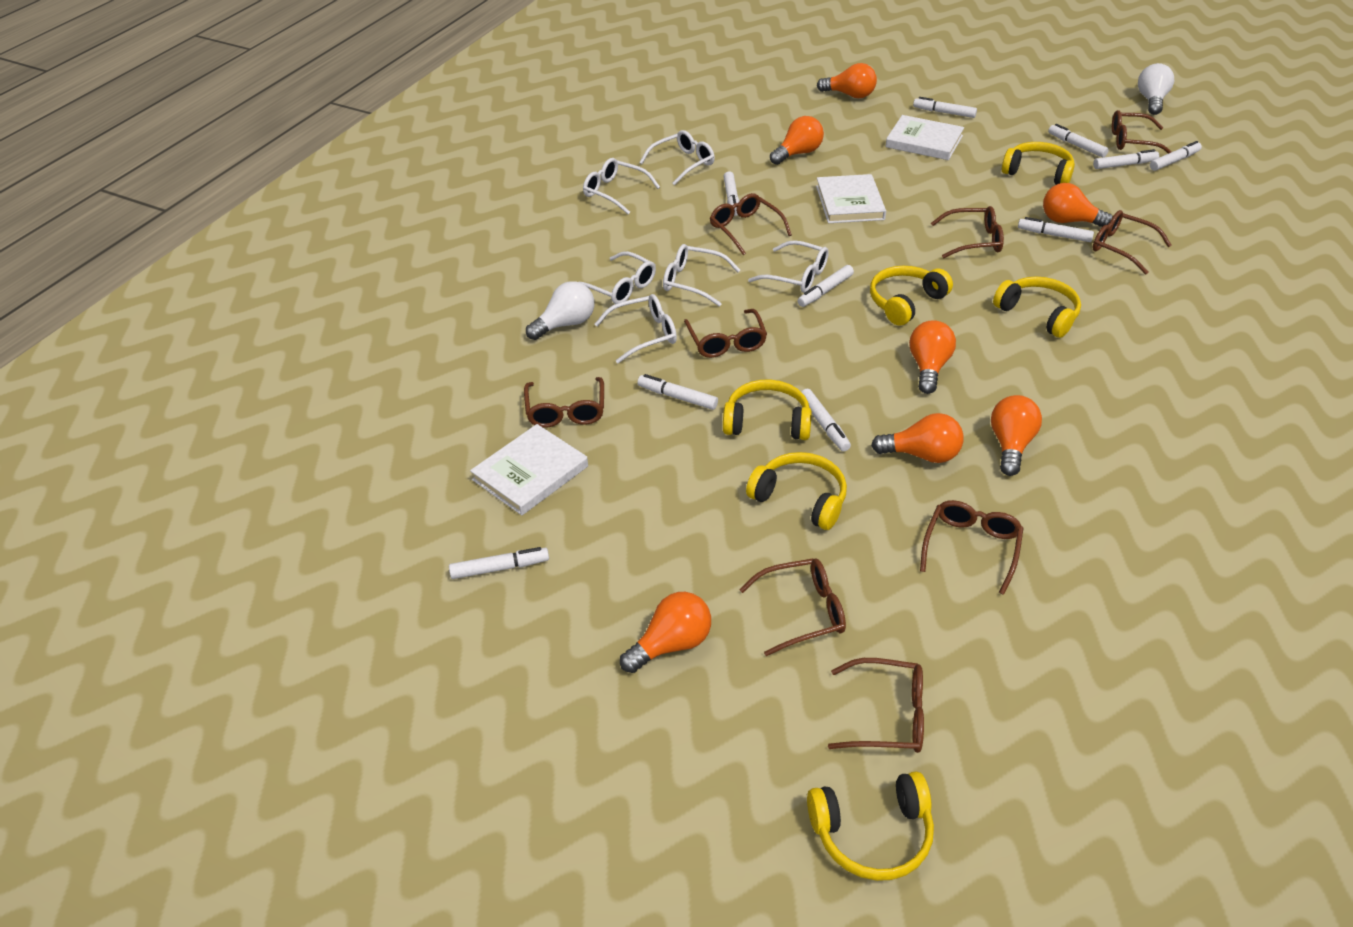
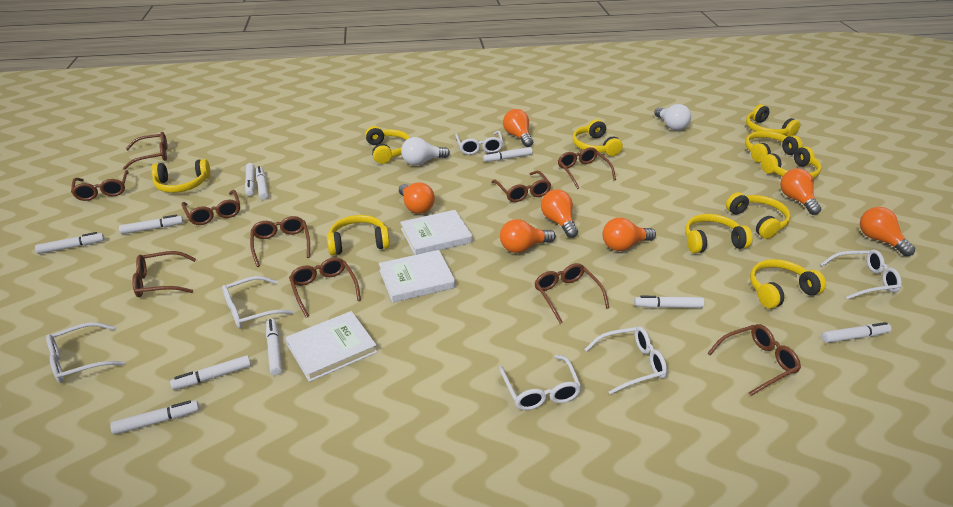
brown glasses: 9 -> 10
yellow headphones: 6 -> 10

